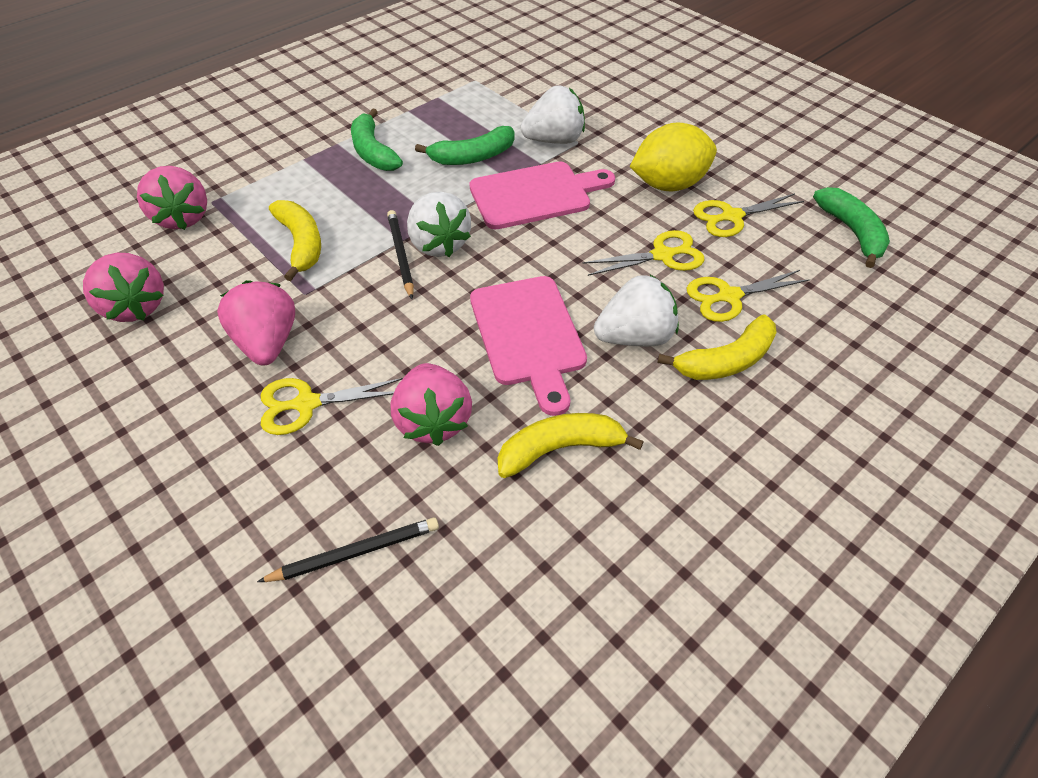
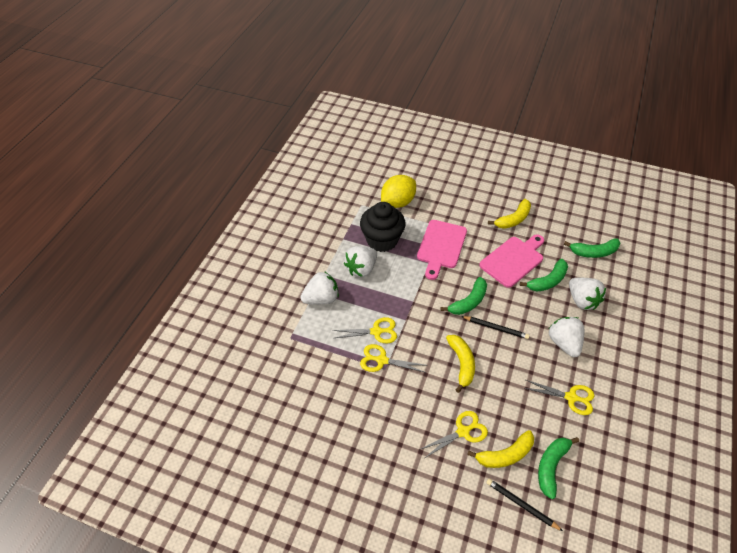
black cupcake: 0 -> 1
green banana: 3 -> 4
pink strawberry: 4 -> 0
white strawberry: 3 -> 4

